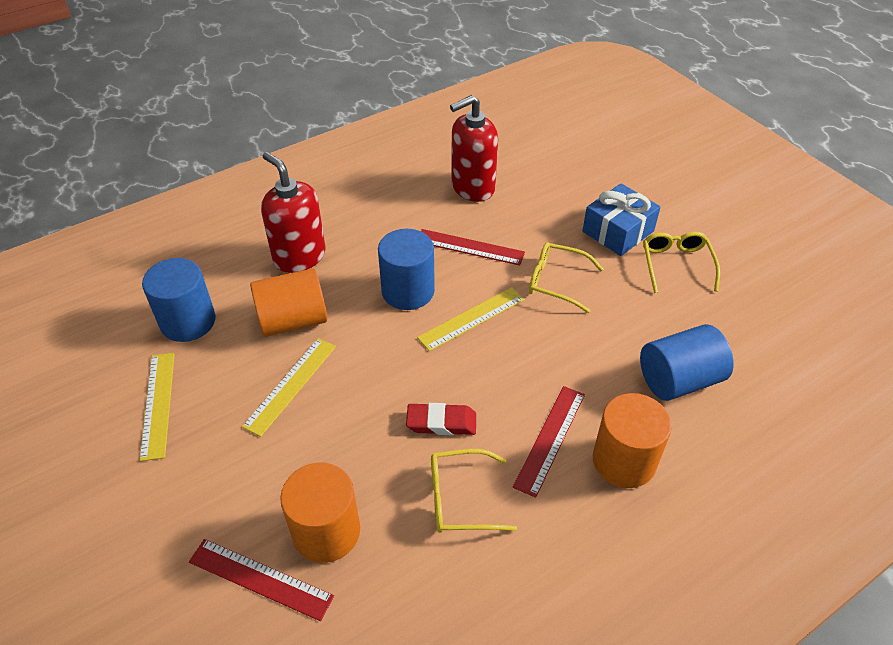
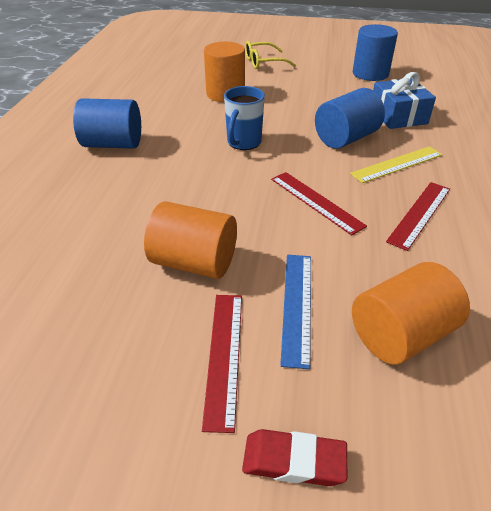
blue mug: 0 -> 1
blue ruler: 0 -> 1
red soap dispenser: 2 -> 0
yellow glasses: 3 -> 1
yellow ruler: 3 -> 1

